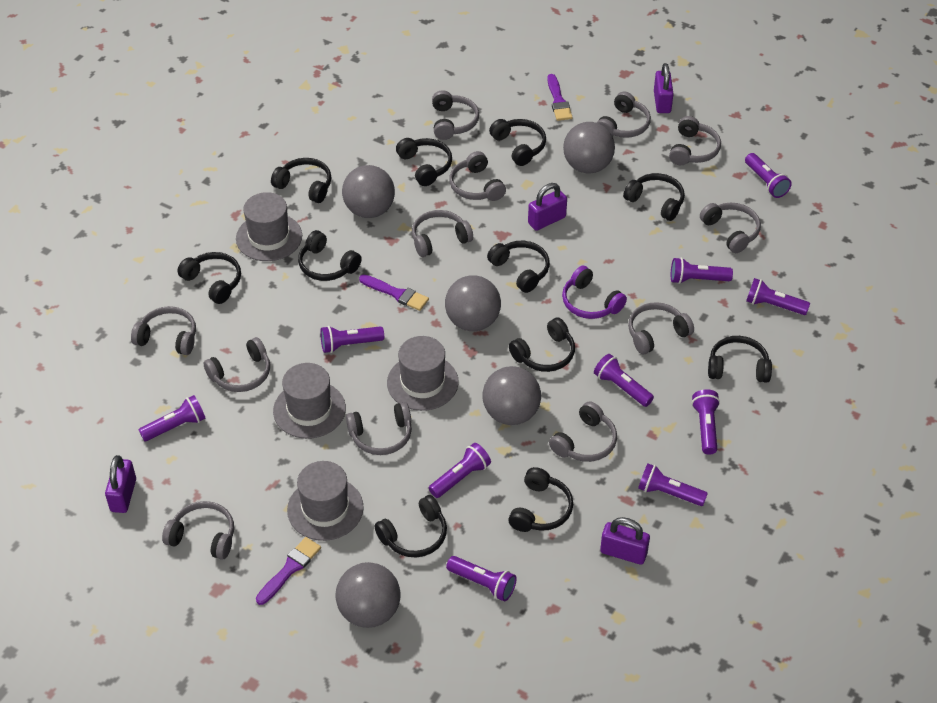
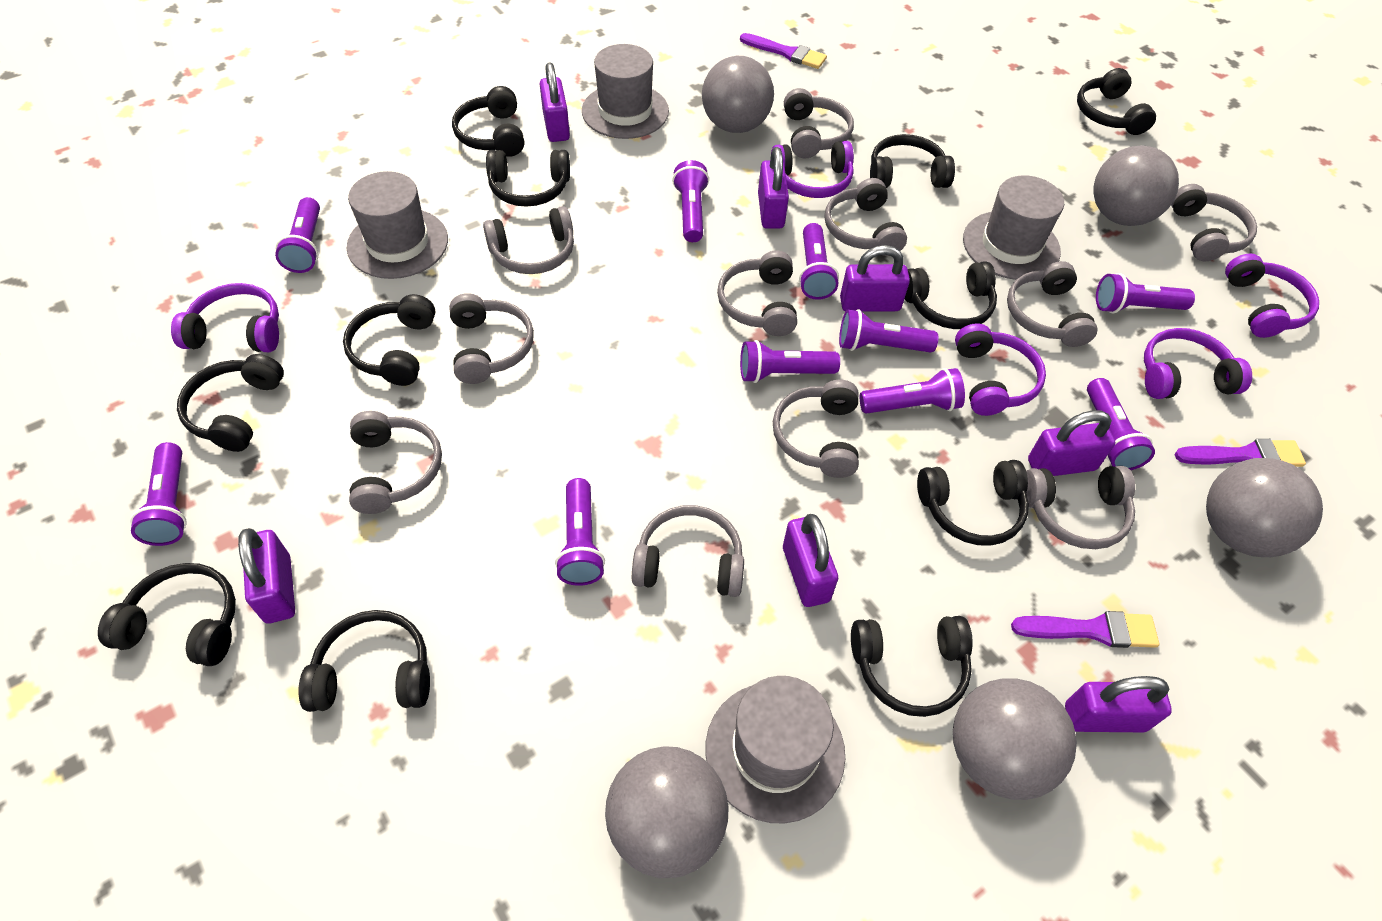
grey headphones: 12 -> 11
purple headphones: 1 -> 5
purple padlock: 4 -> 7

